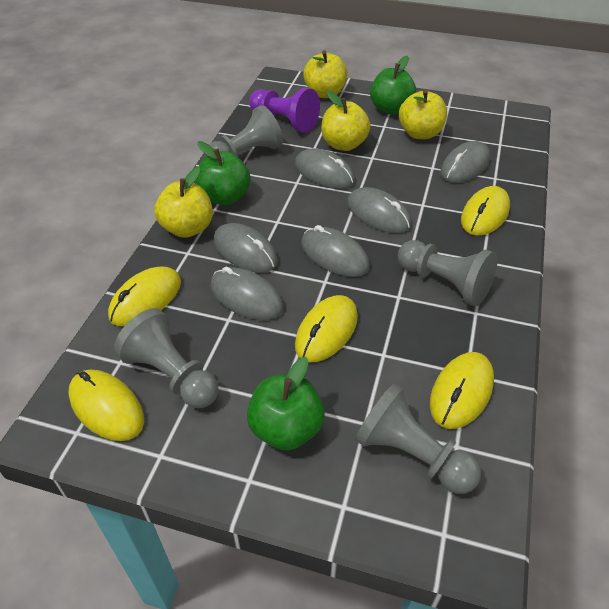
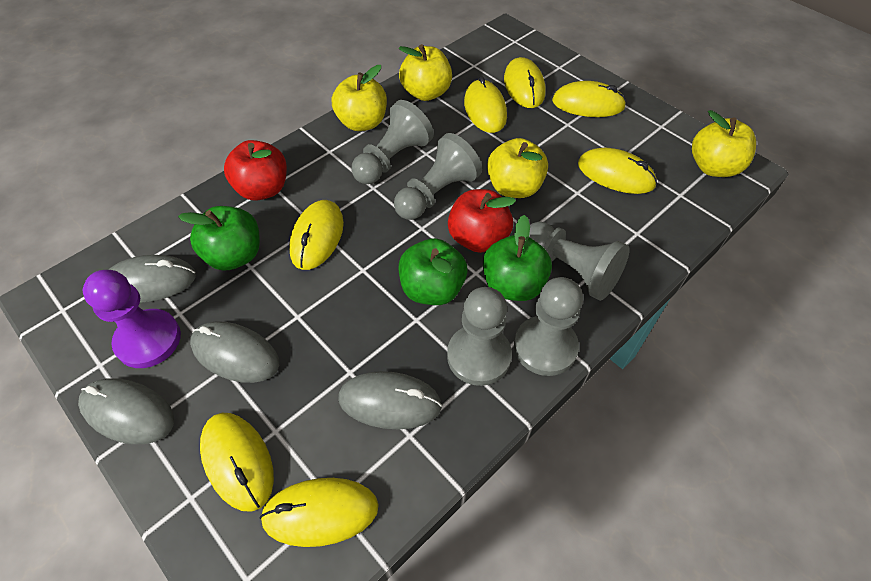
grey mouse: 6 -> 4
grey pawn: 4 -> 5
red apple: 0 -> 2
yellow mouse: 5 -> 7

